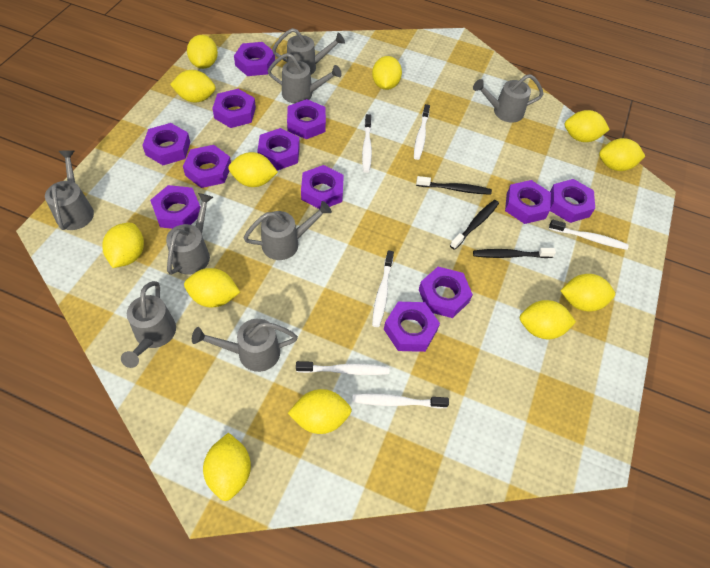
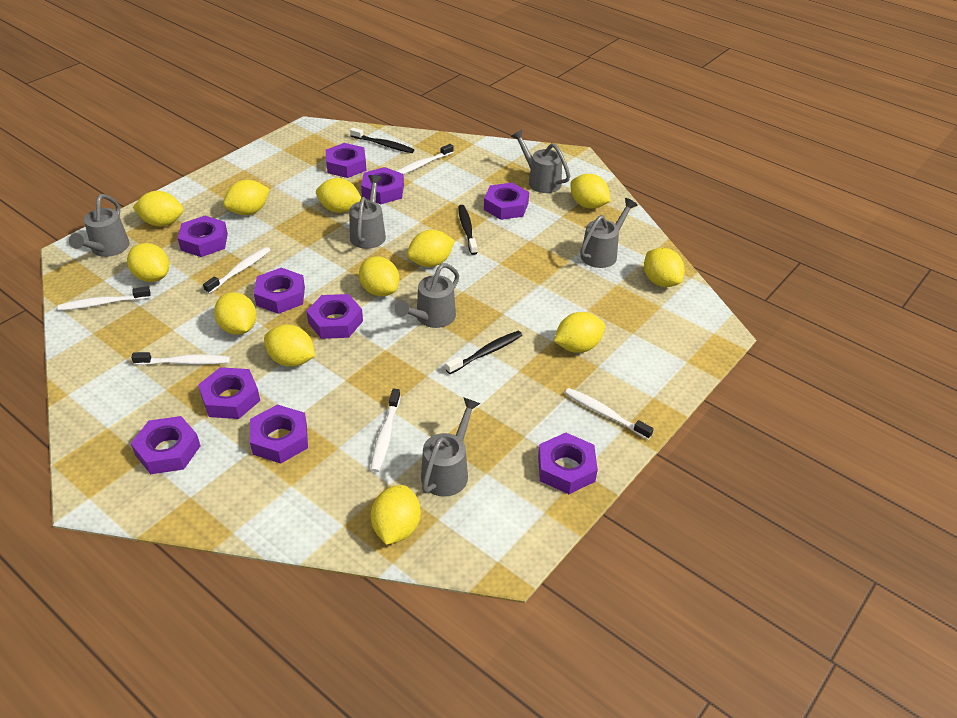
grey watering can: 8 -> 6
purple nut: 12 -> 10

